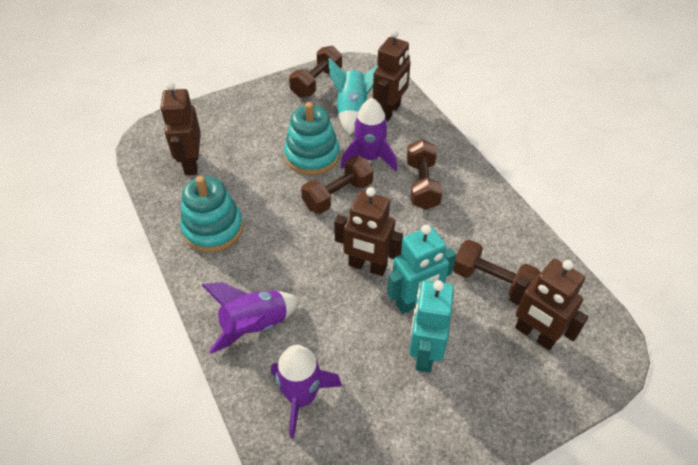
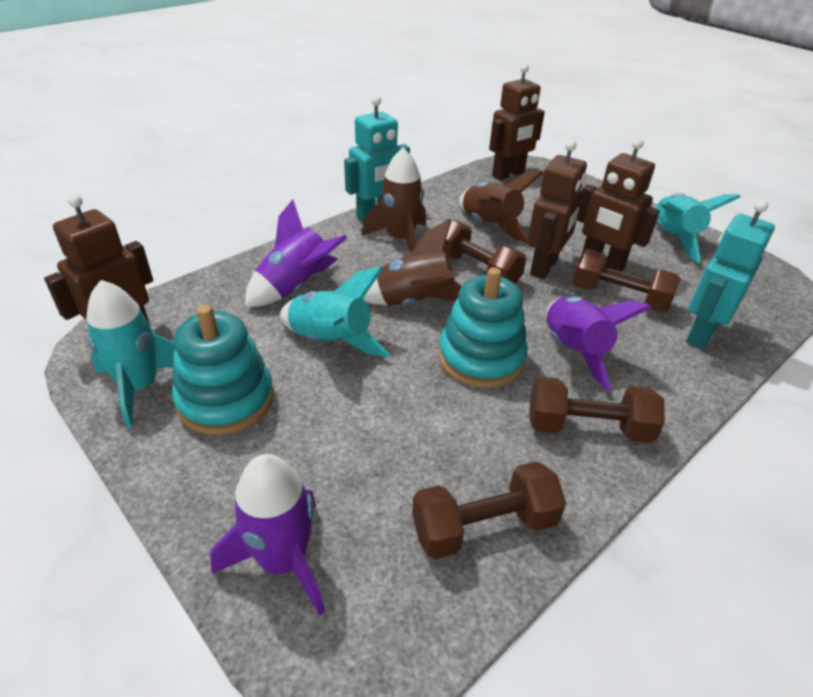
brown rocket: 0 -> 3
turquoise rocket: 1 -> 3

